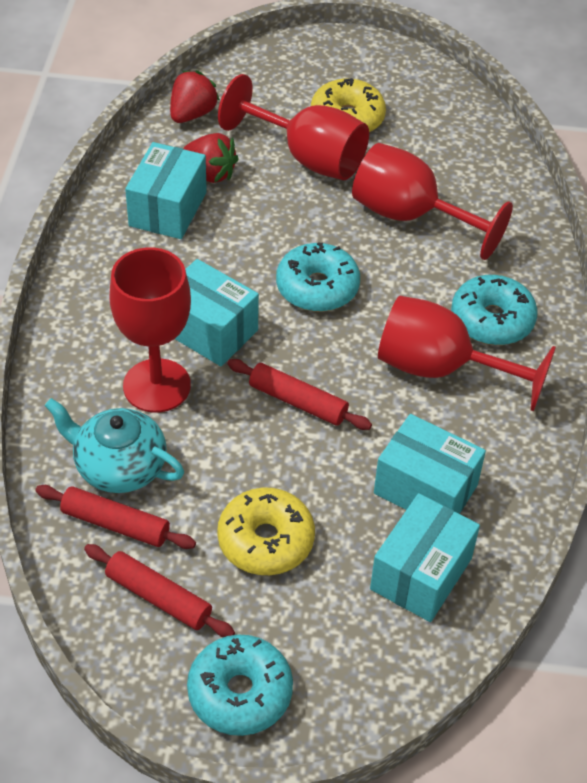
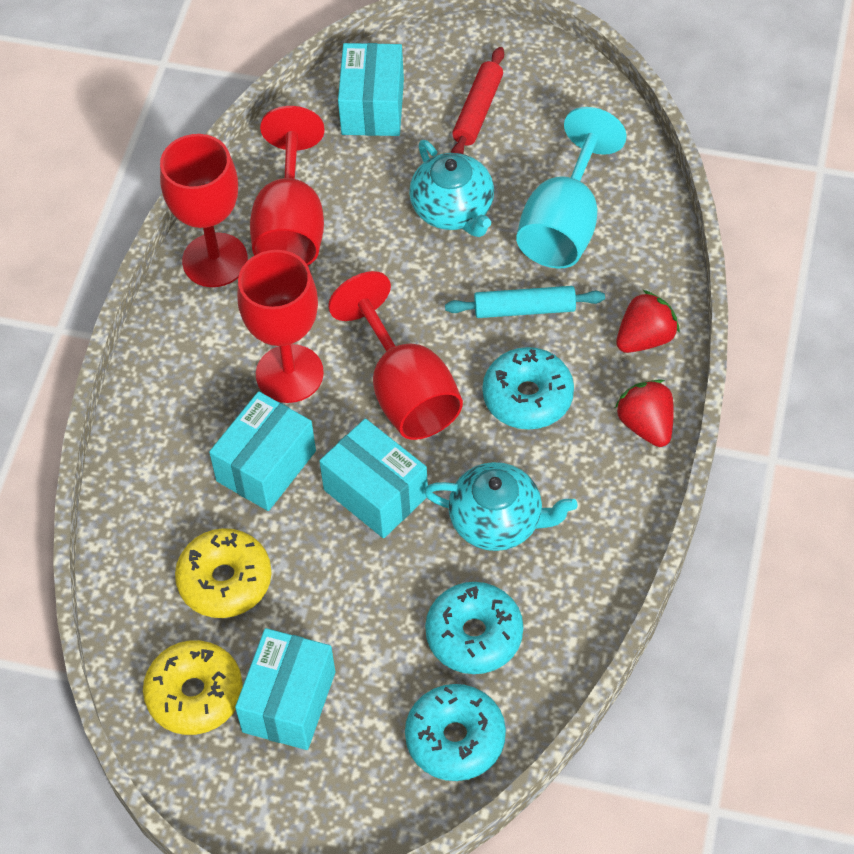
red rolling pin: 3 -> 1
turquoise goblet: 0 -> 1
turquoise rolling pin: 0 -> 1
turquoise teapot: 1 -> 2

